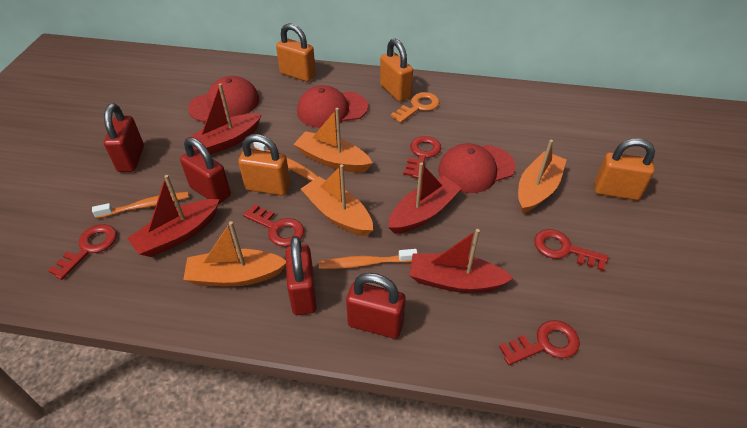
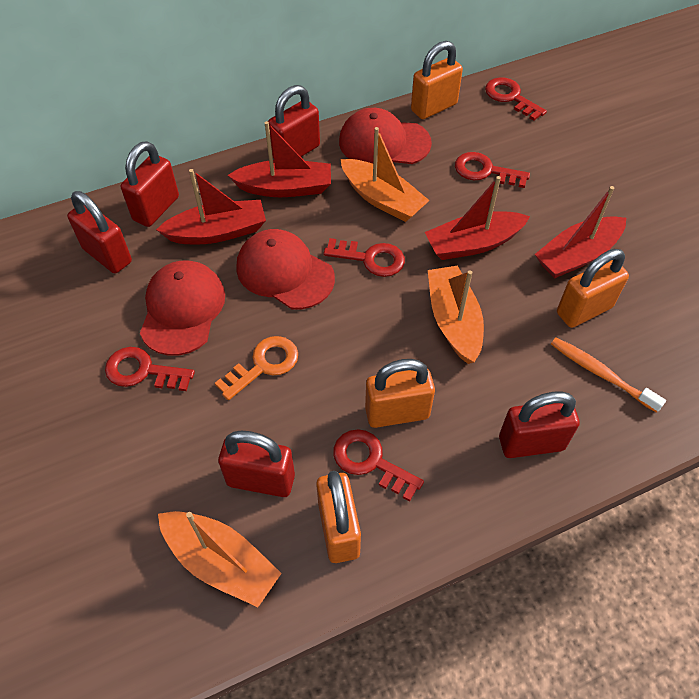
orange boat: 4 -> 3
orange toothbrush: 3 -> 1
red padlock: 4 -> 5

